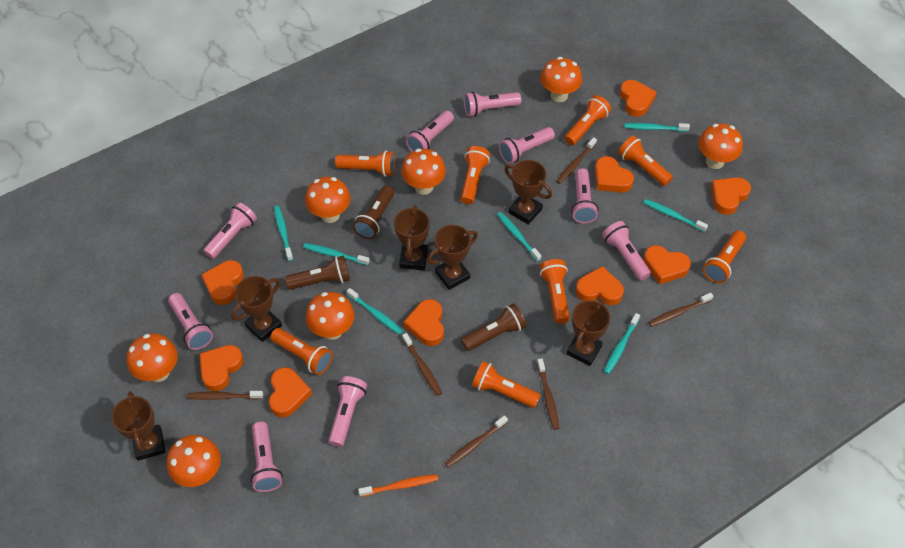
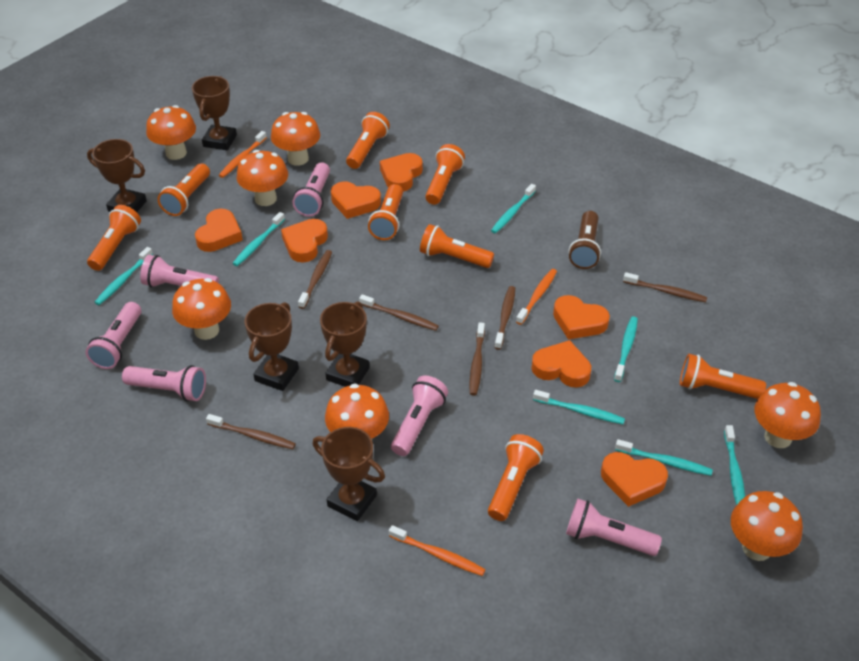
brown flashlight: 3 -> 1
brown trophy: 6 -> 5
orange heart: 9 -> 7
orange toothbrush: 1 -> 3
pink flashlight: 9 -> 6

